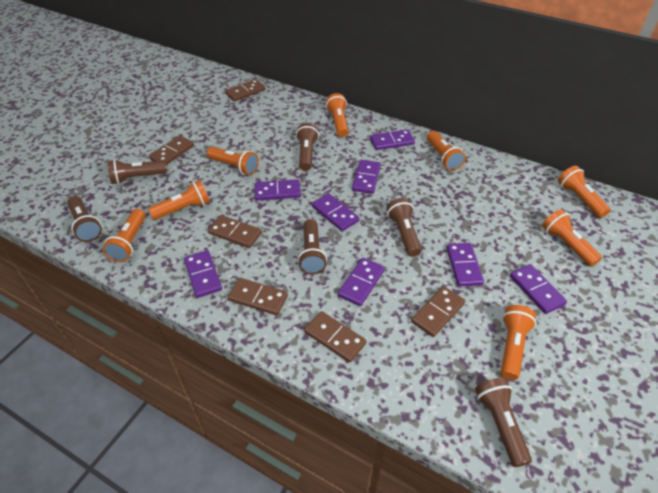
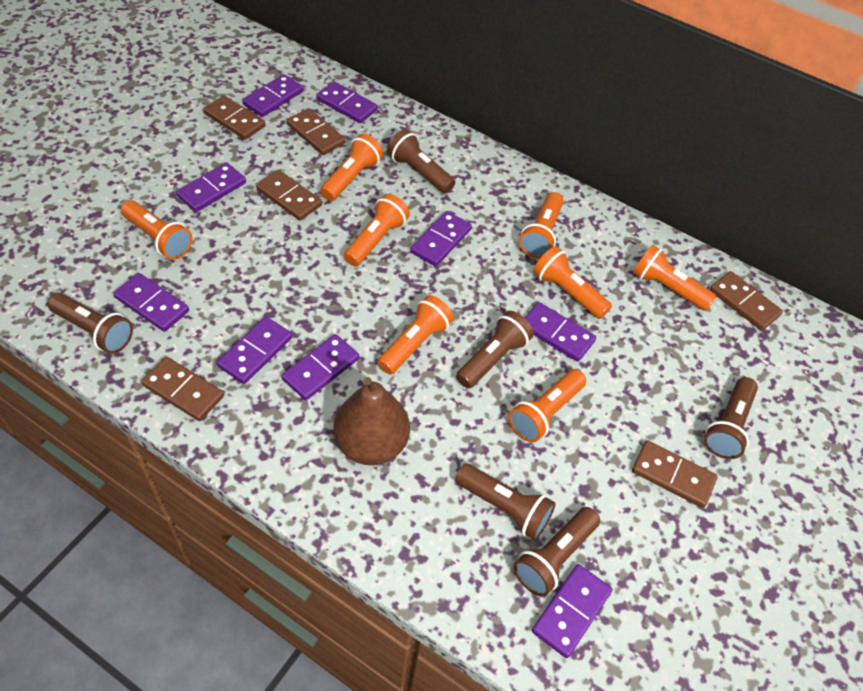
brown pear: 0 -> 1
purple domino: 8 -> 9

